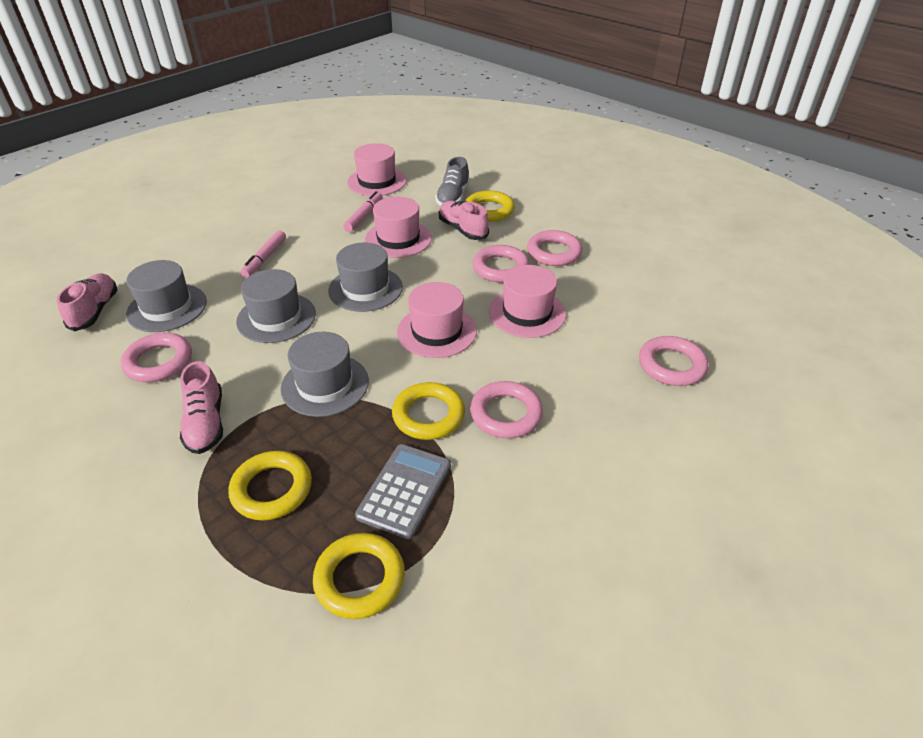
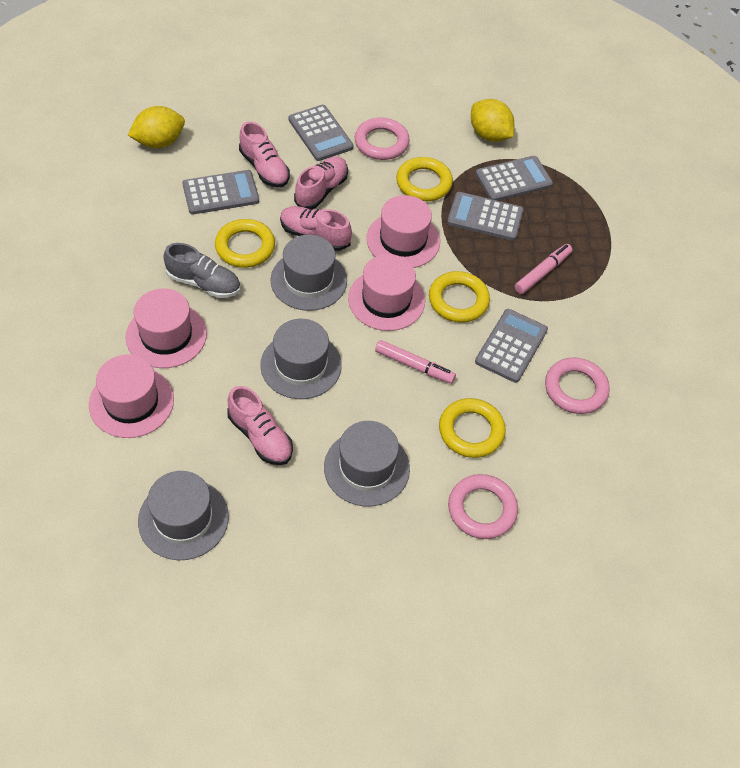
grey calculator: 1 -> 5
pink ring: 5 -> 3
pink shoe: 3 -> 4
yellow lemon: 0 -> 2

